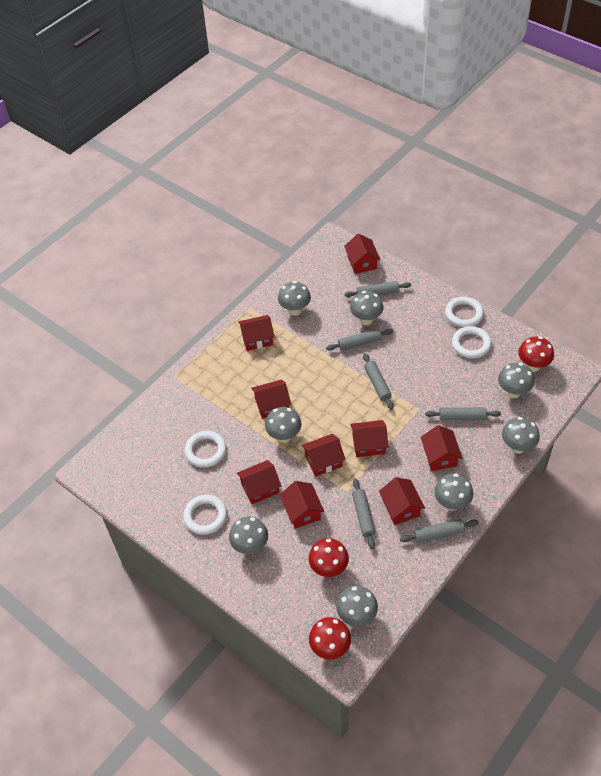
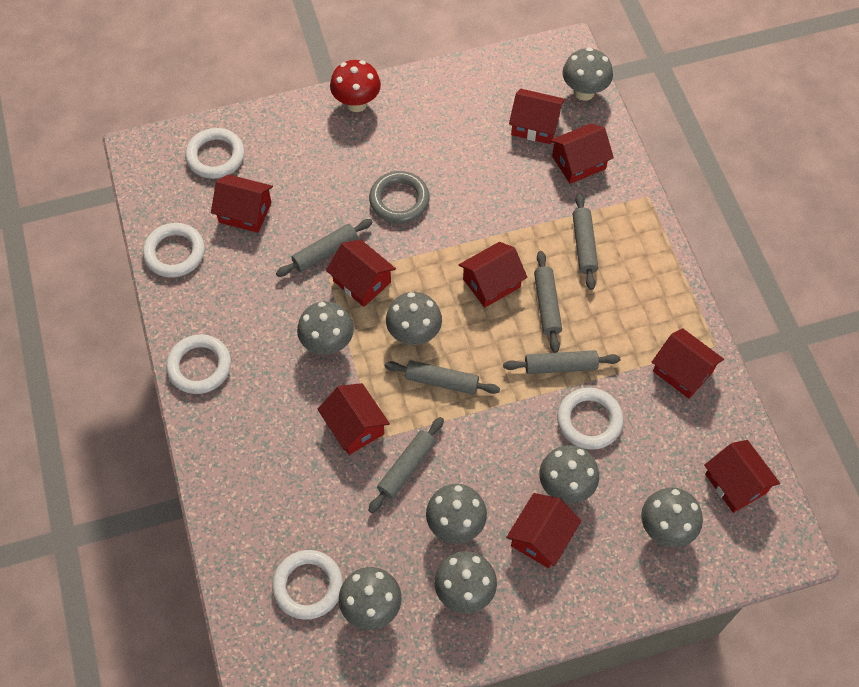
grey ring: 0 -> 1
red mushroom: 3 -> 1
white ring: 4 -> 5

